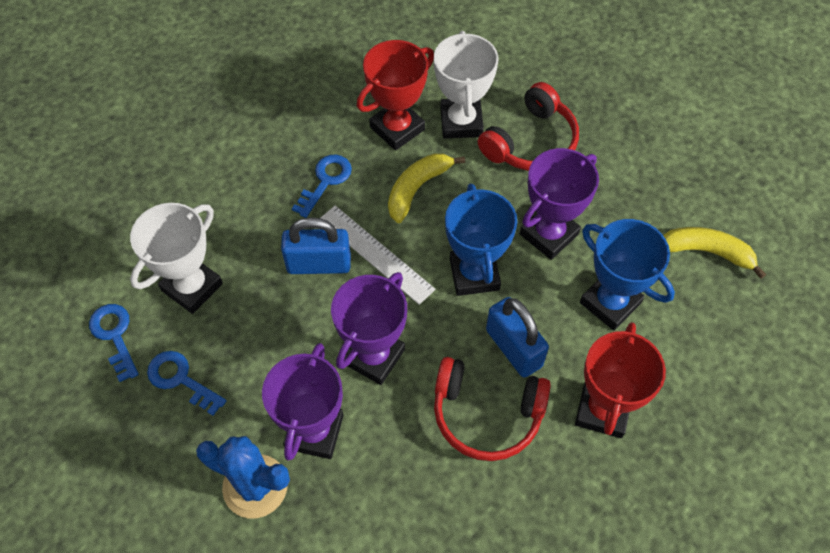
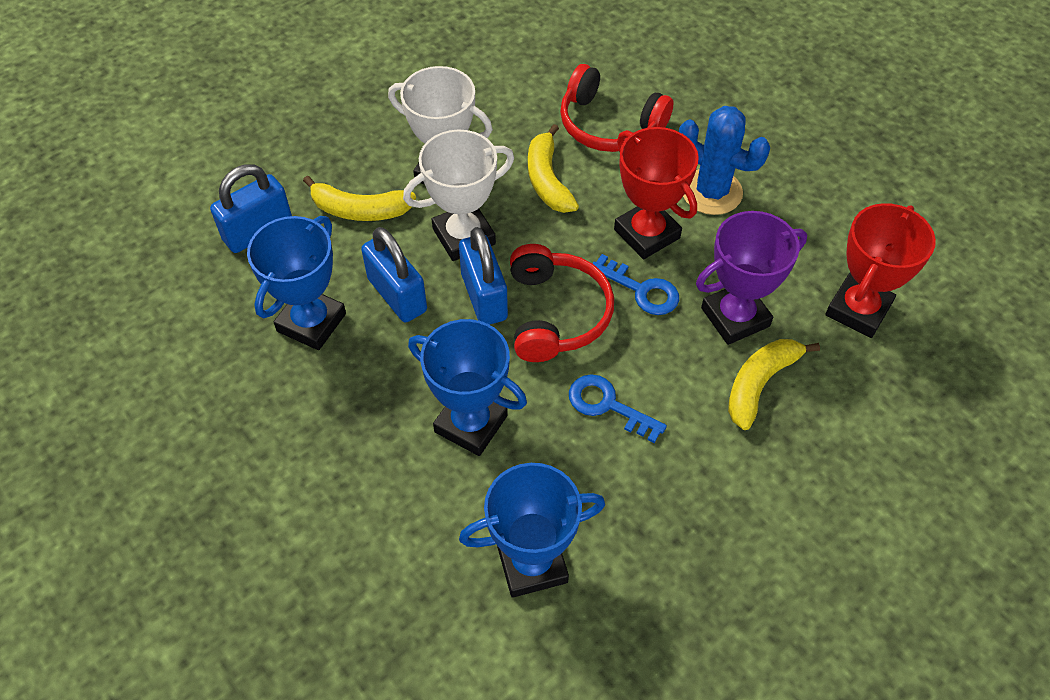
blue key: 3 -> 2
blue padlock: 2 -> 3
blue trophy: 2 -> 3
purple trophy: 3 -> 1
white ruler: 1 -> 0
yellow banana: 2 -> 3

